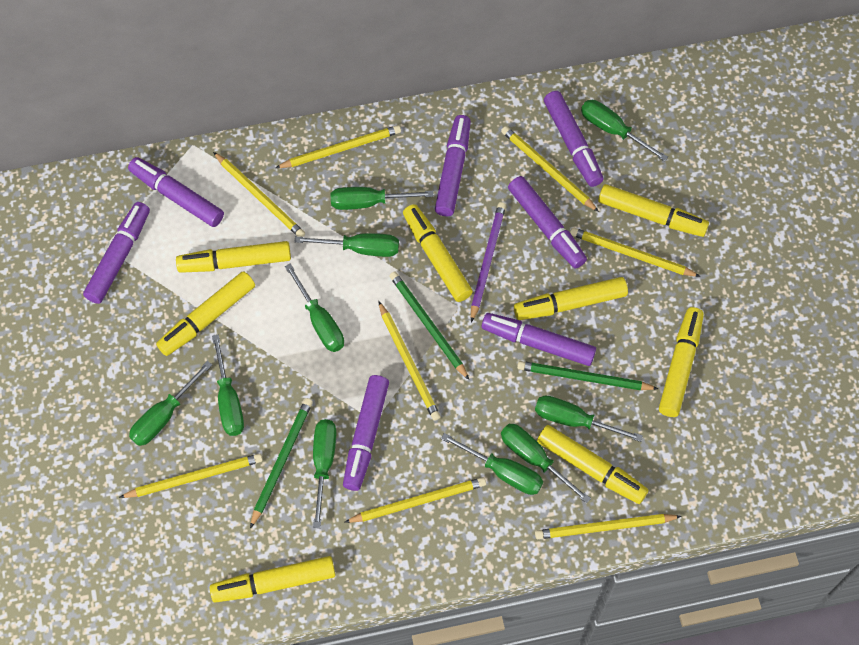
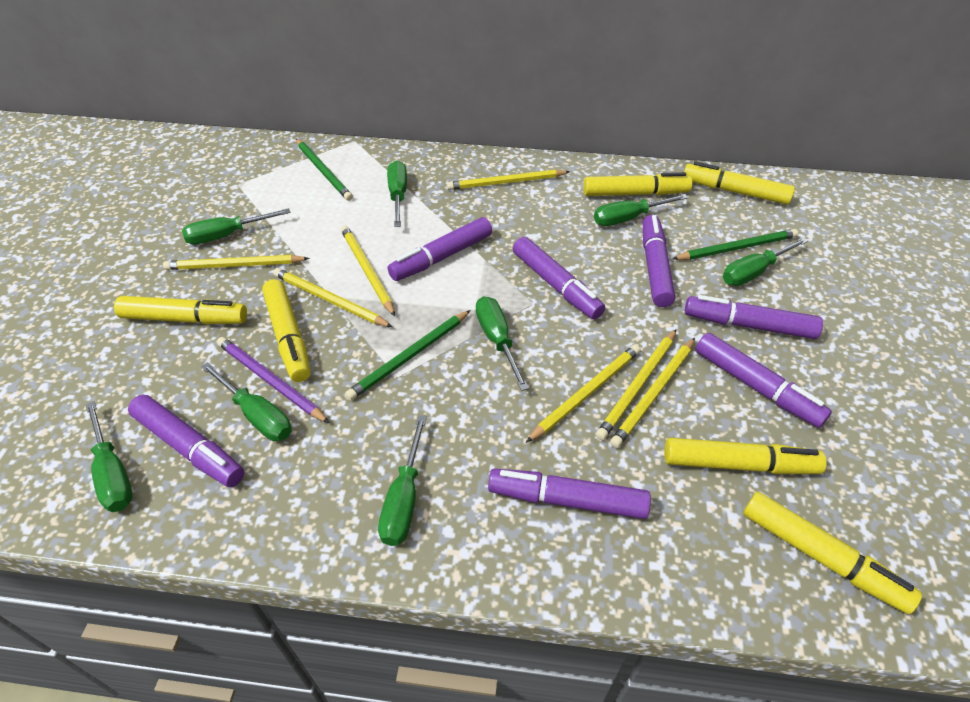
green screwdriver: 10 -> 8
yellow marker: 8 -> 6
yellow pencil: 8 -> 7

